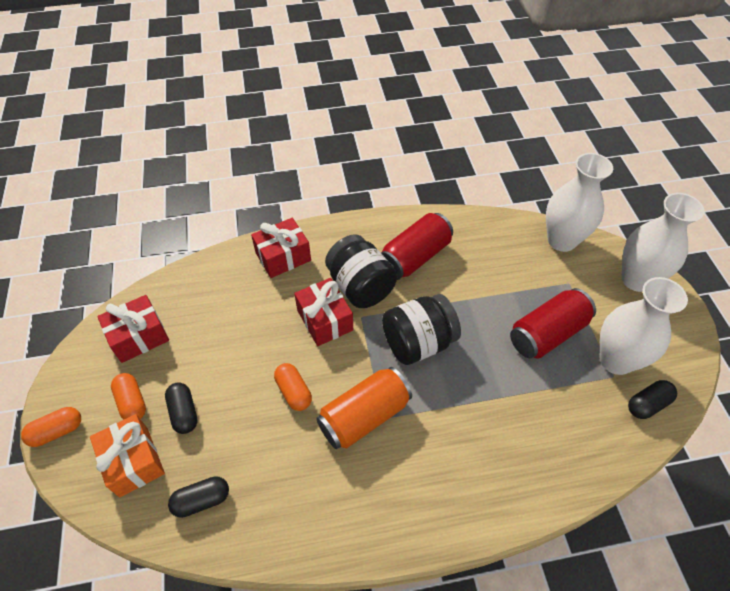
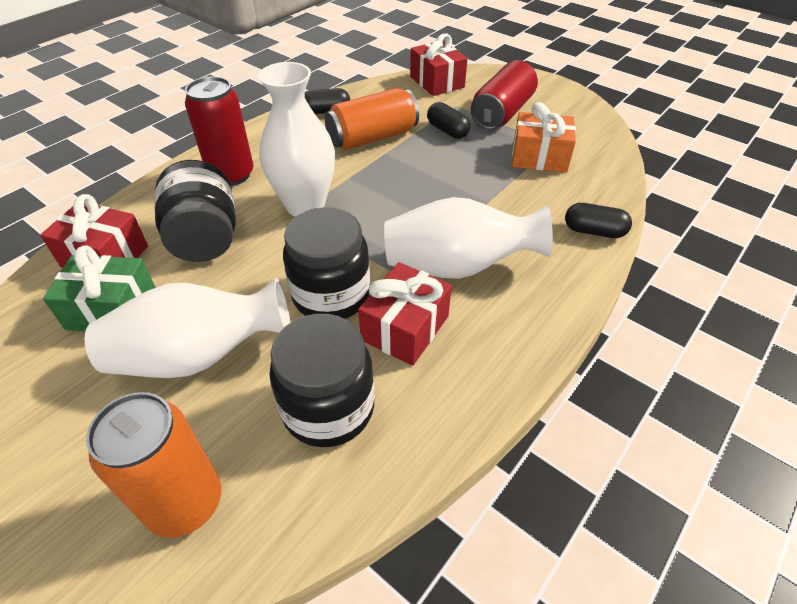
black jar: 2 -> 3
green gift: 0 -> 1
orange can: 1 -> 2
orange capsule: 3 -> 0

